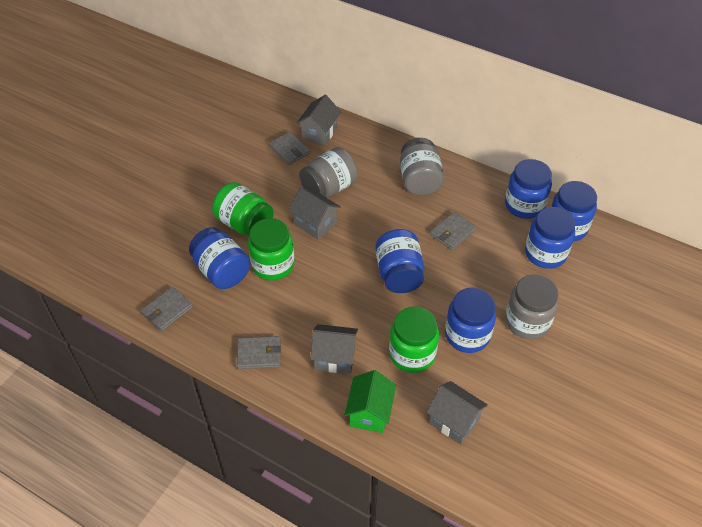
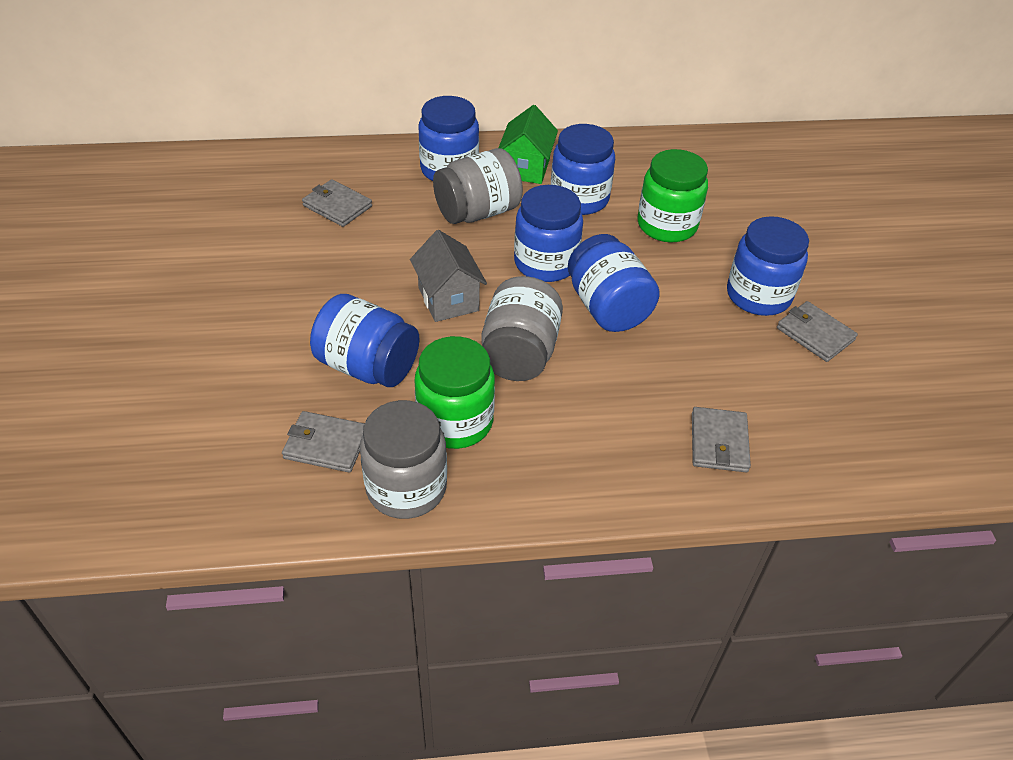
green jar: 3 -> 2
grey house: 4 -> 1

